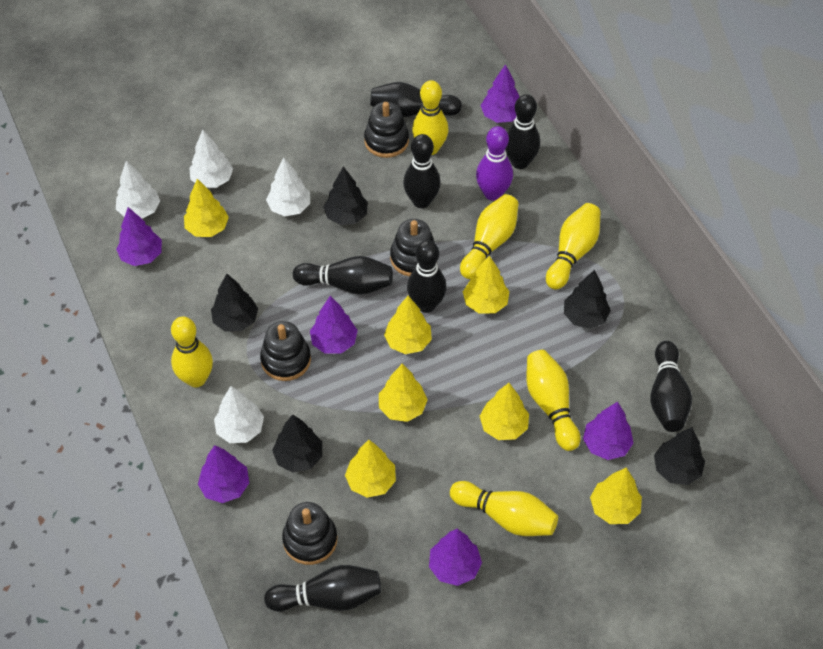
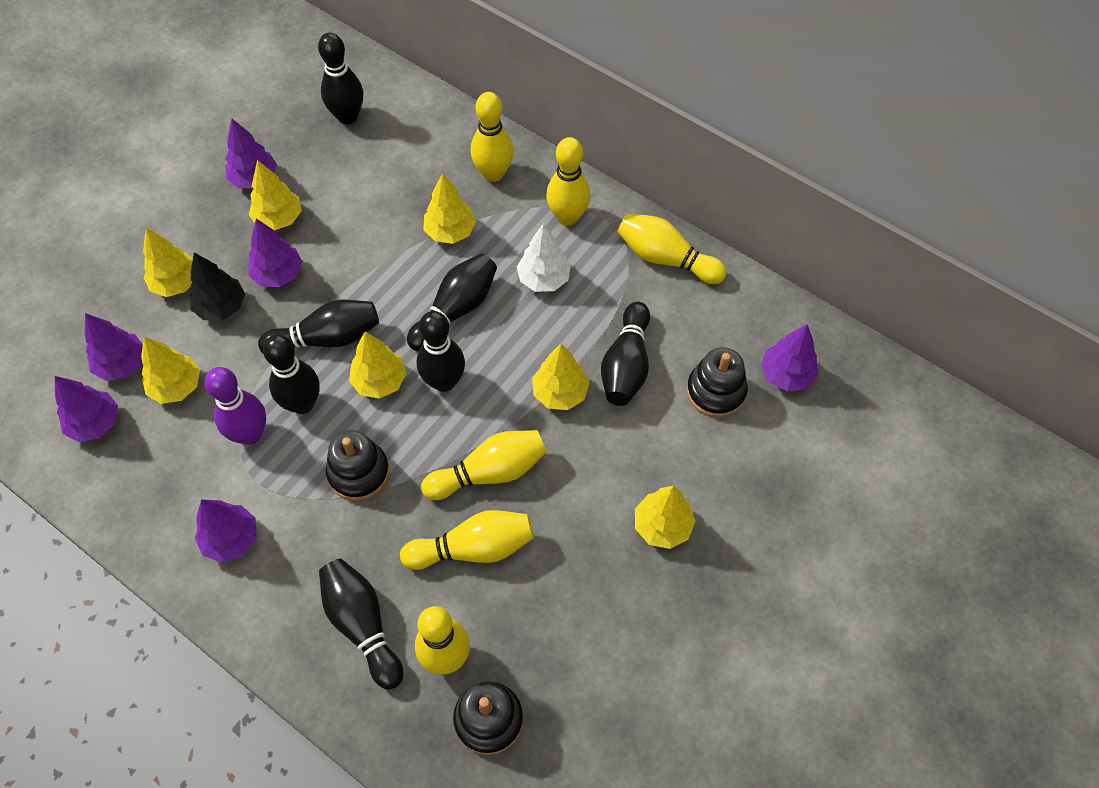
black stacking toy: 4 -> 3
black tree: 5 -> 1
white tree: 4 -> 1

